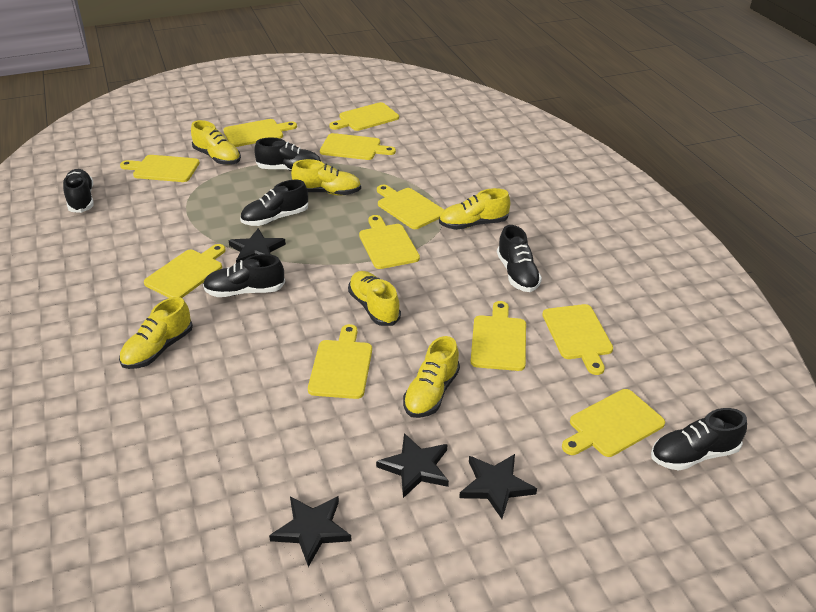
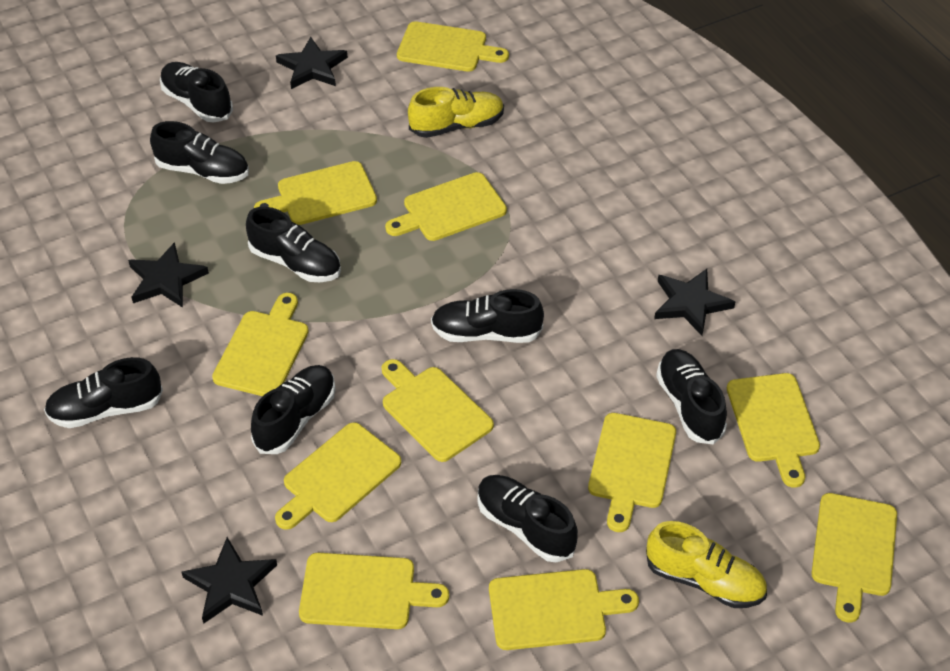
black shoe: 6 -> 8
yellow shoe: 6 -> 2

